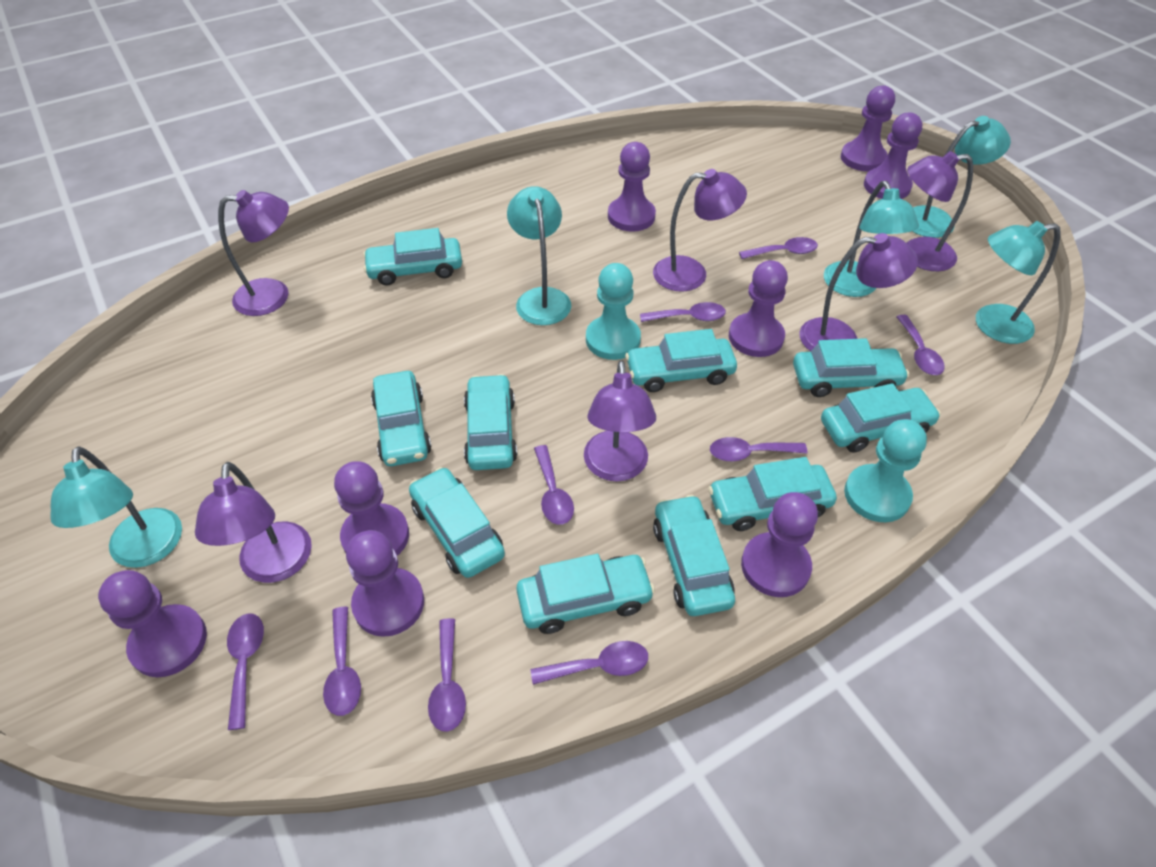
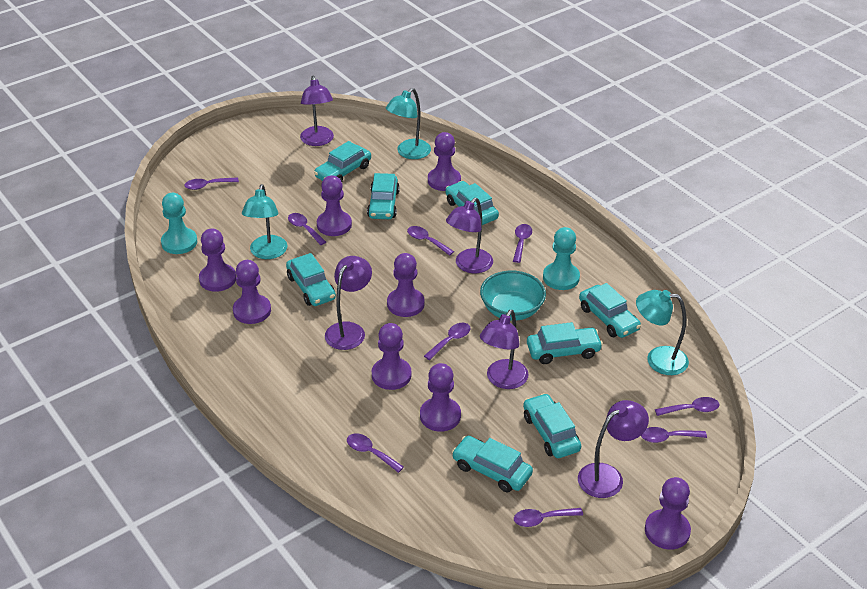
purple lamp: 6 -> 5
turquoise bowl: 0 -> 1
turquoise car: 10 -> 8
turquoise lamp: 5 -> 3

